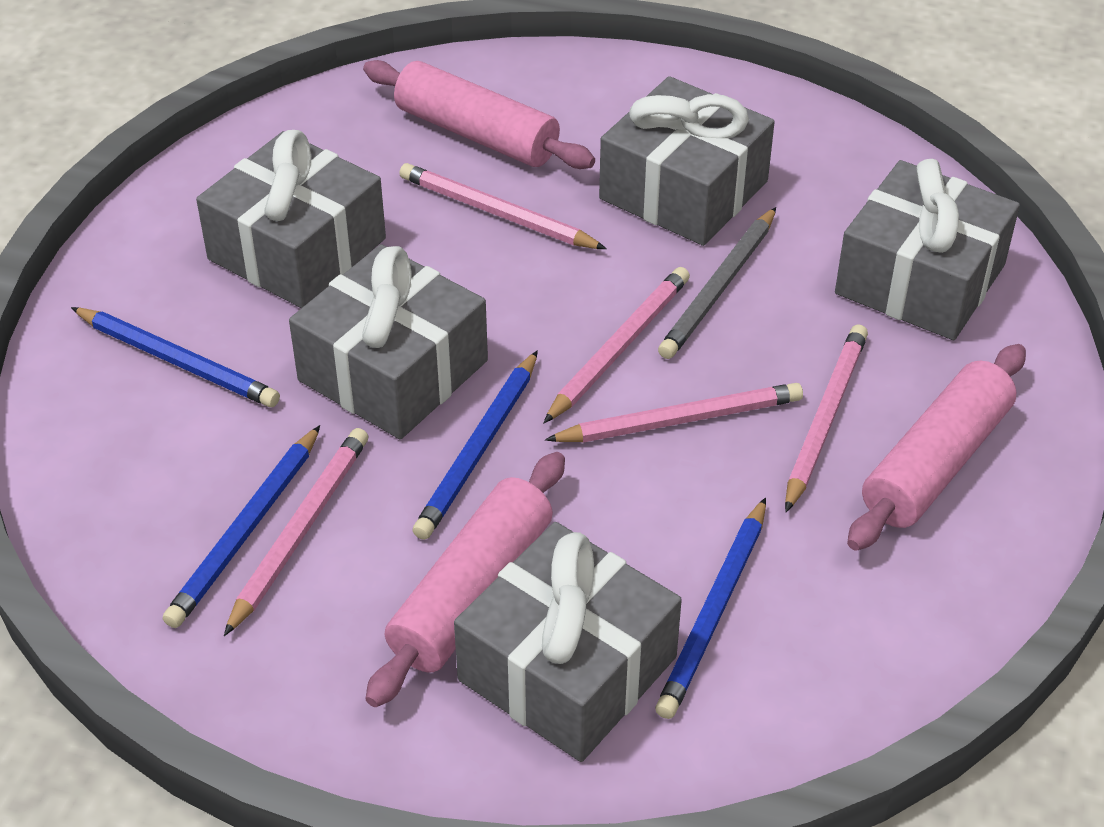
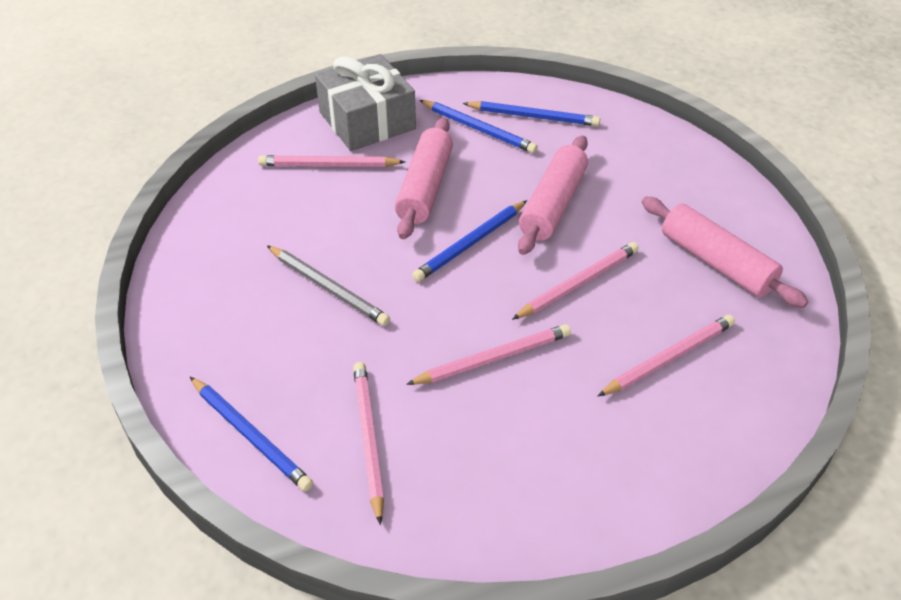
grey gift: 5 -> 1

